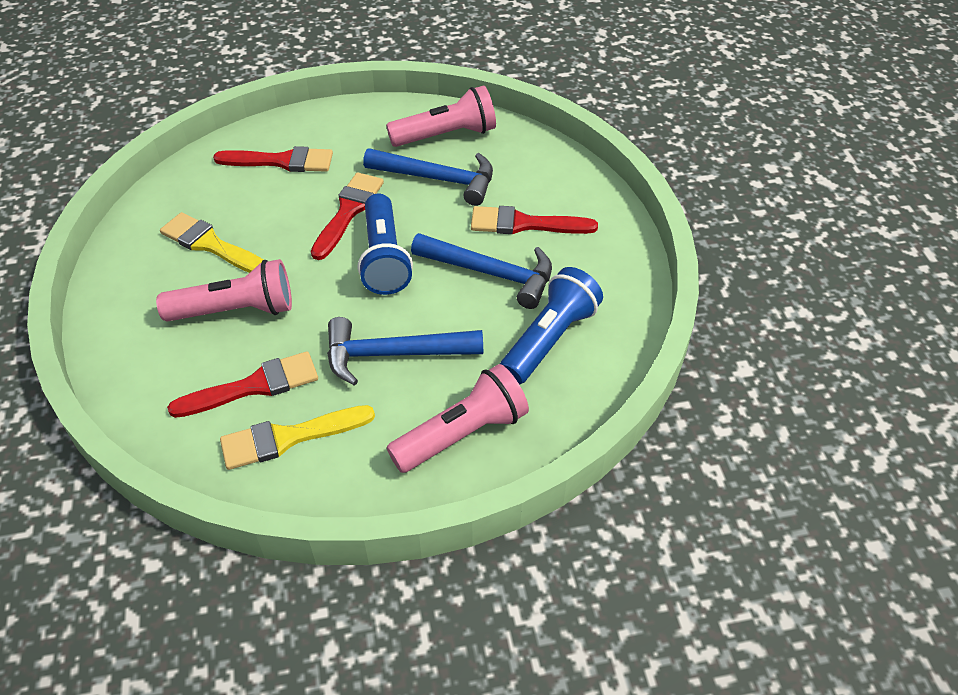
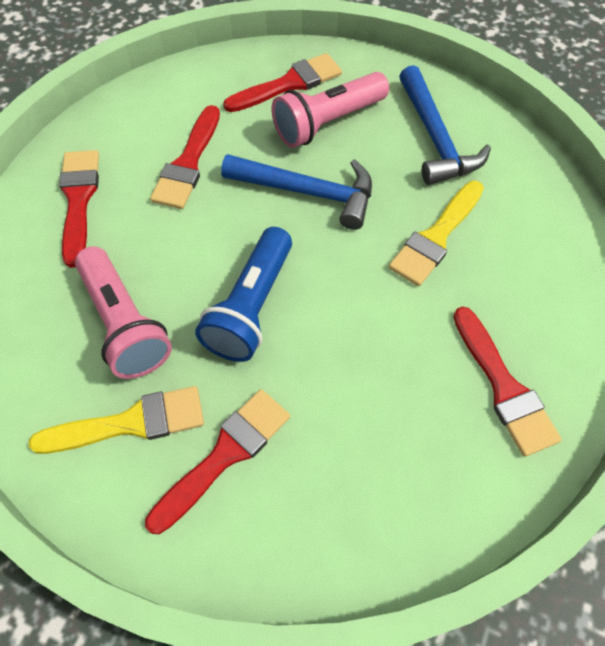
blue flashlight: 2 -> 1
blue hammer: 3 -> 2
pink flashlight: 3 -> 2
red brush: 4 -> 5

